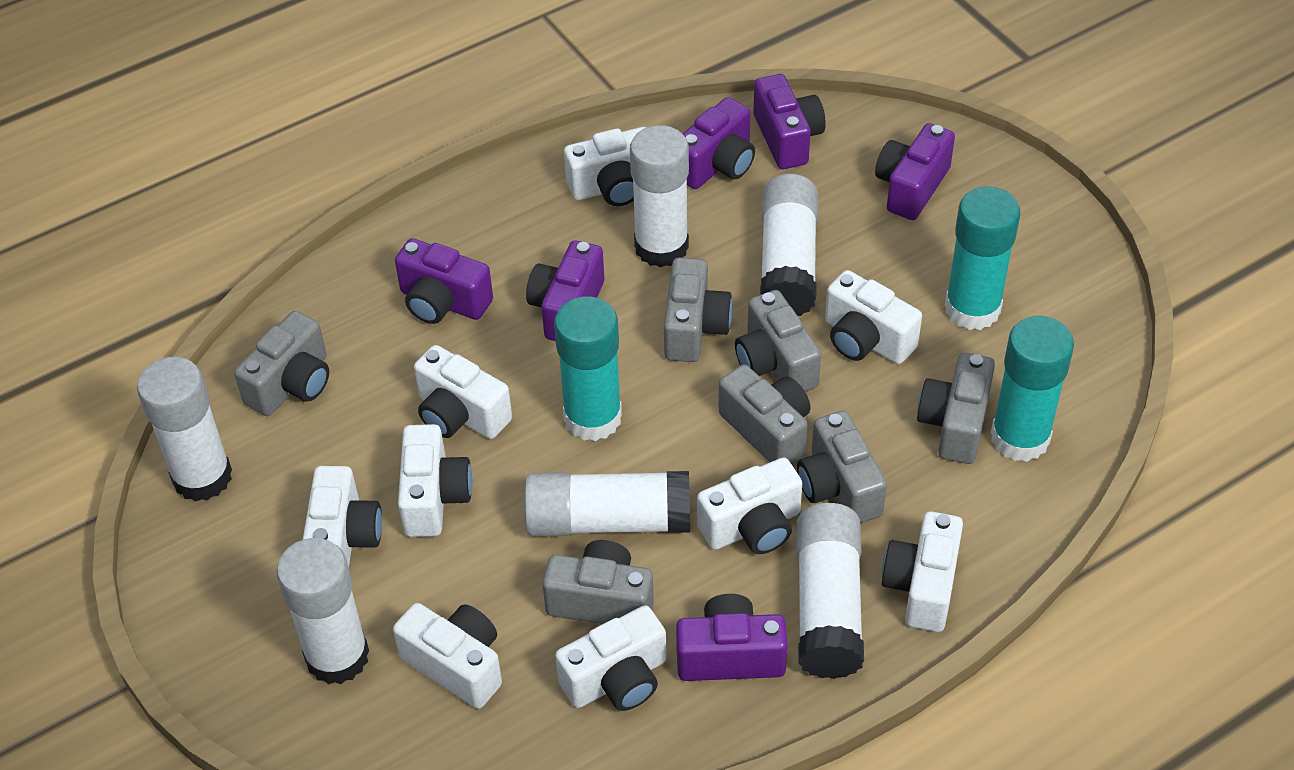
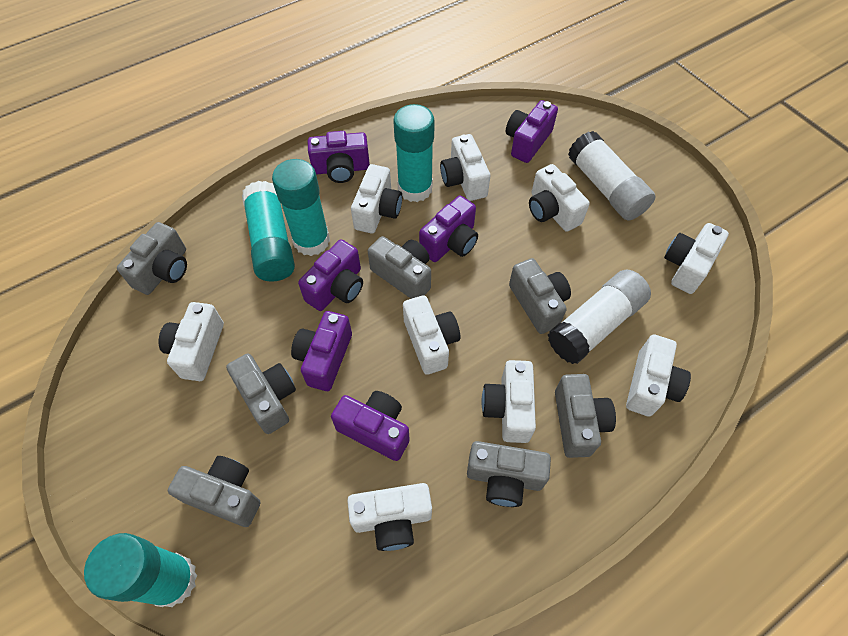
turquoise glue stick: 3 -> 4
white glue stick: 6 -> 2

